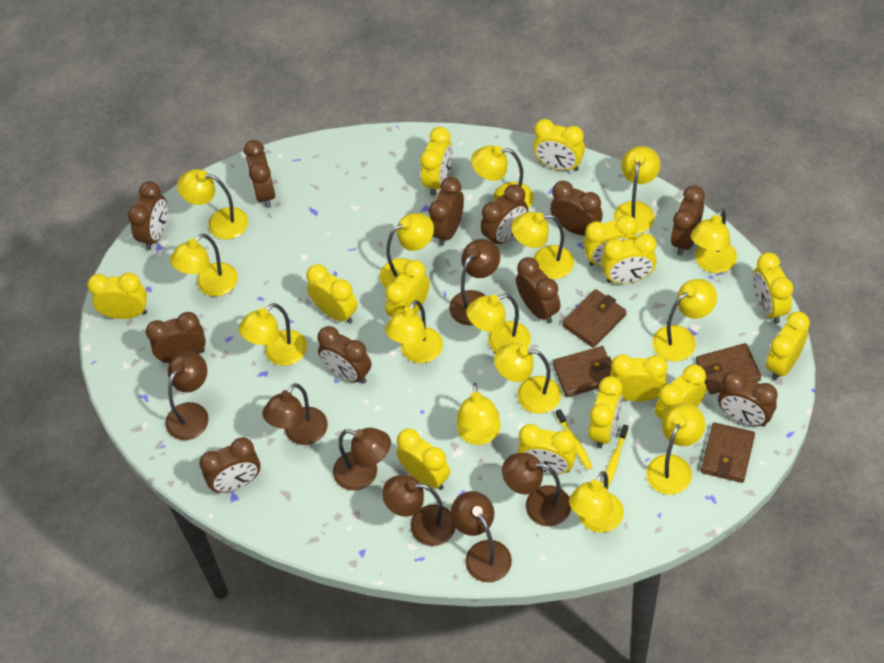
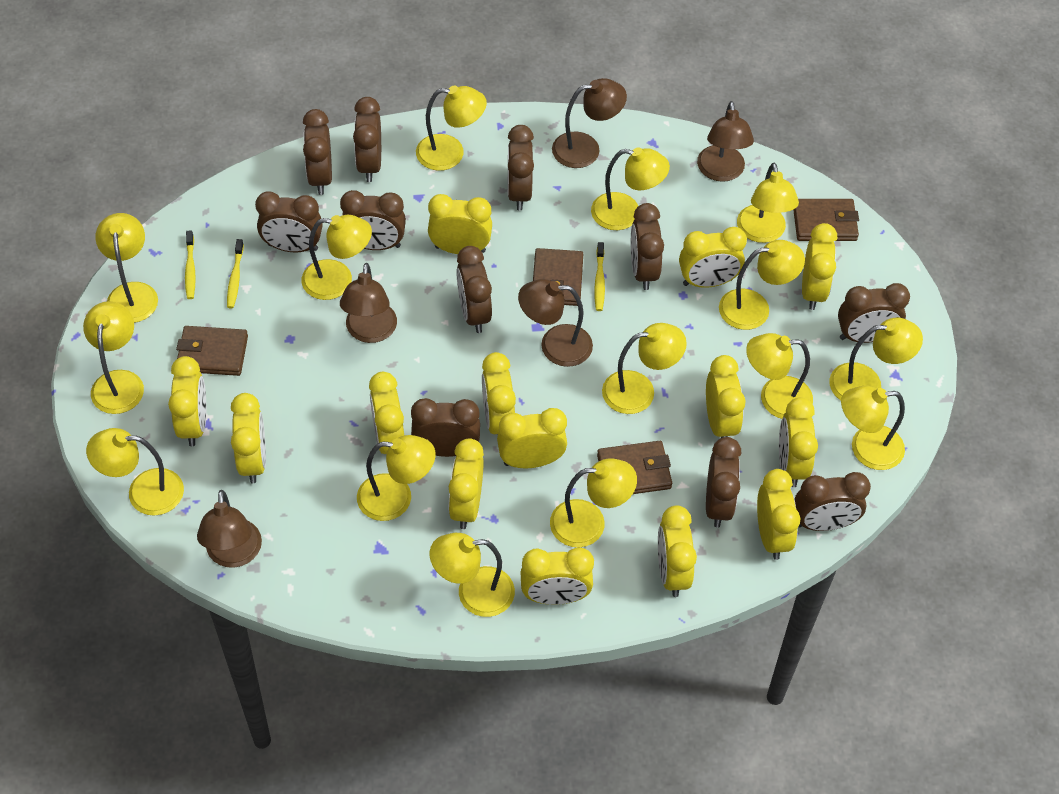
brown lamp: 7 -> 5
yellow toothbrush: 2 -> 3

